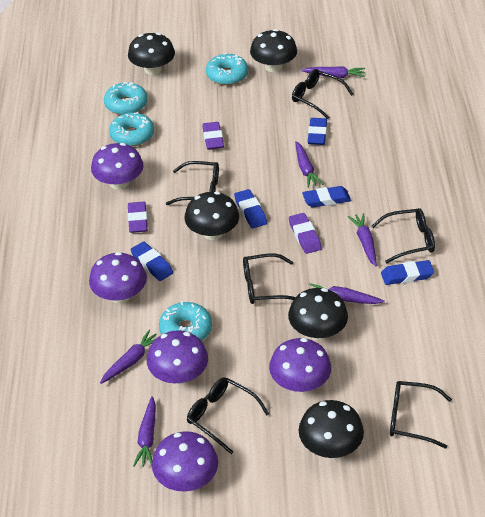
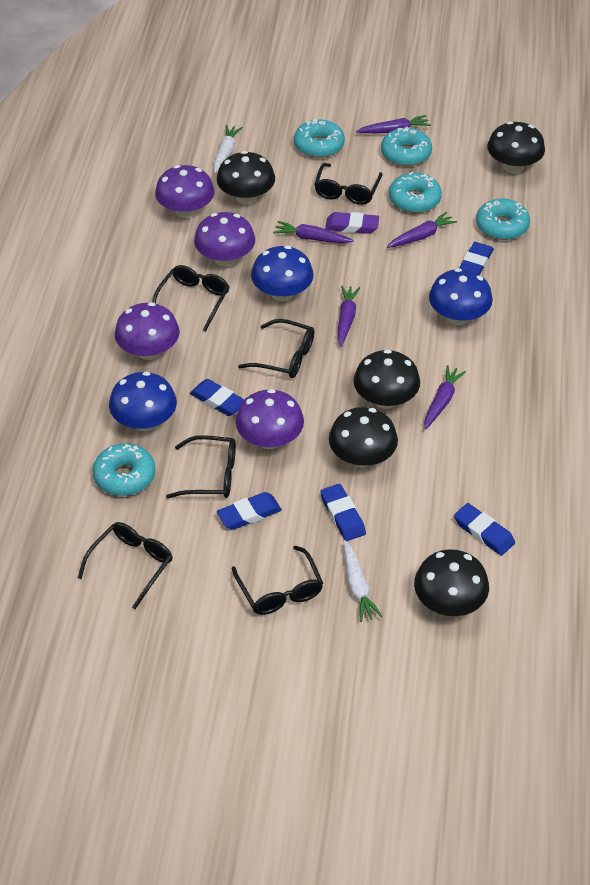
blue mushroom: 0 -> 3
purple carrot: 6 -> 5
purple eraser: 3 -> 1
purple mushroom: 5 -> 4
turquoise donut: 4 -> 5
white carrot: 0 -> 2

